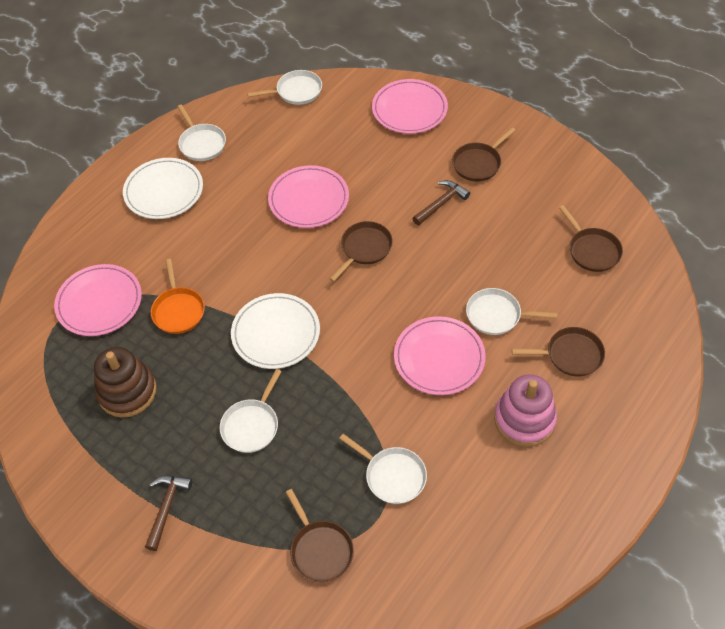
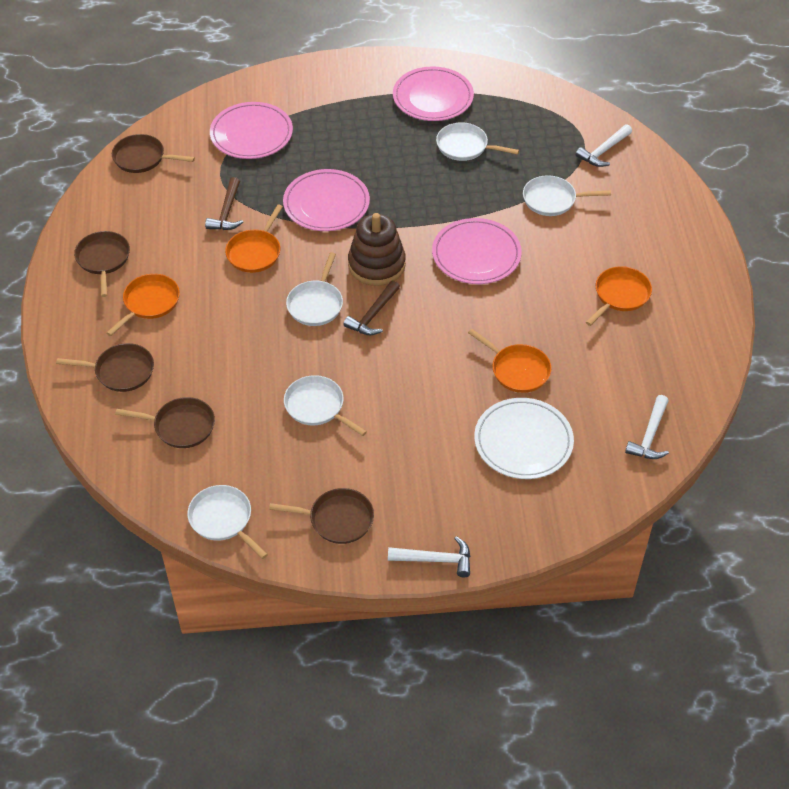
orange pan: 1 -> 4
pink stacking toy: 1 -> 0
white hammer: 0 -> 3
white plate: 2 -> 1

